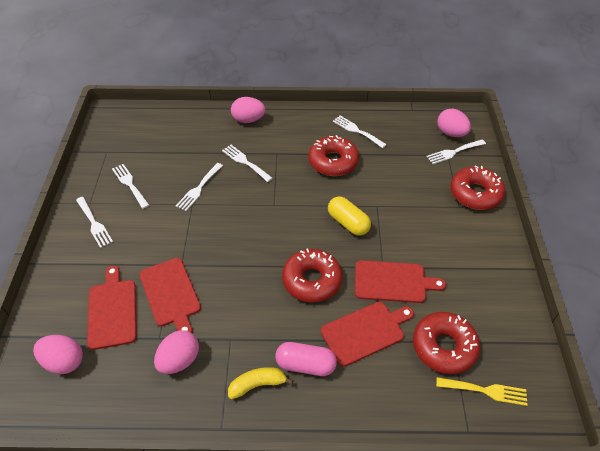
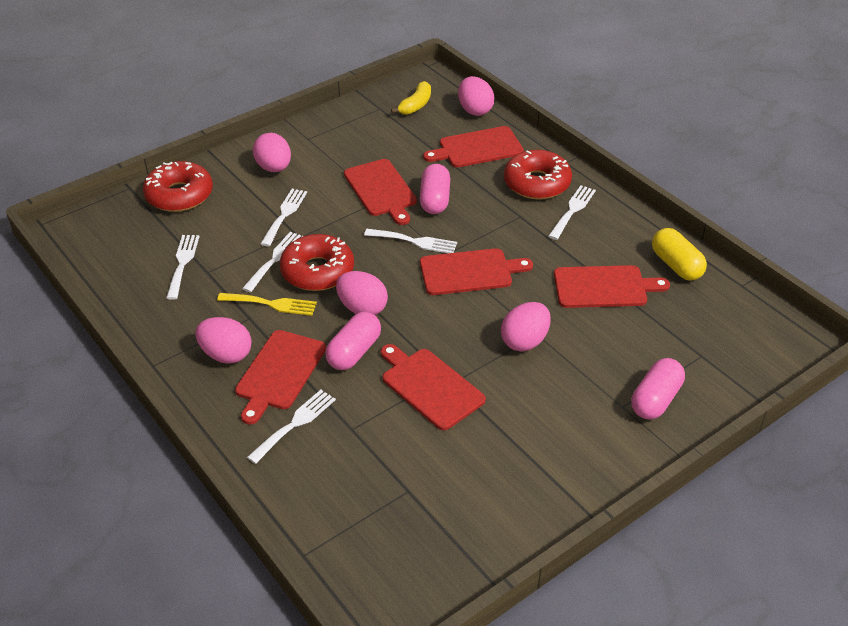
pink capsule: 1 -> 3
pink egg: 4 -> 5
red cutting board: 4 -> 6
red donut: 4 -> 3

